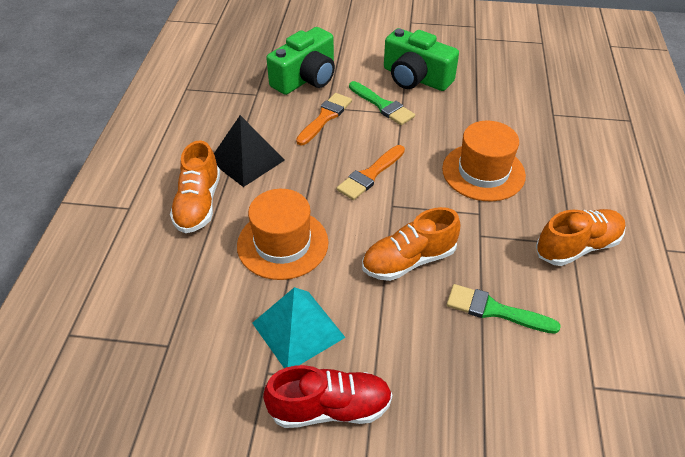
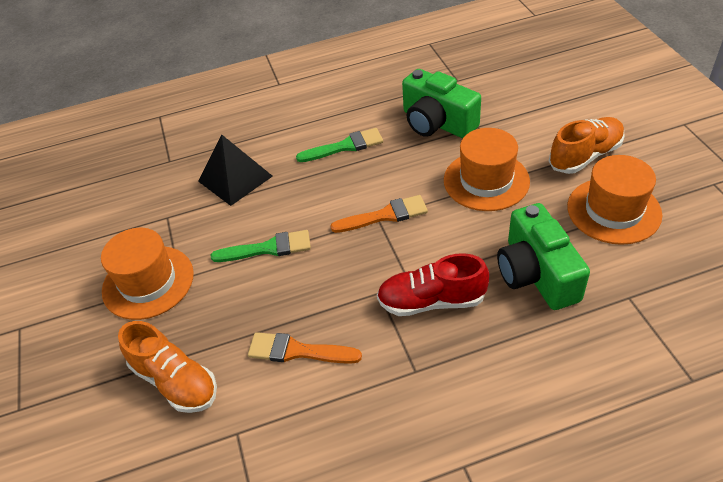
orange hat: 2 -> 3
orange shoe: 3 -> 2
turquoise pyramid: 1 -> 0

